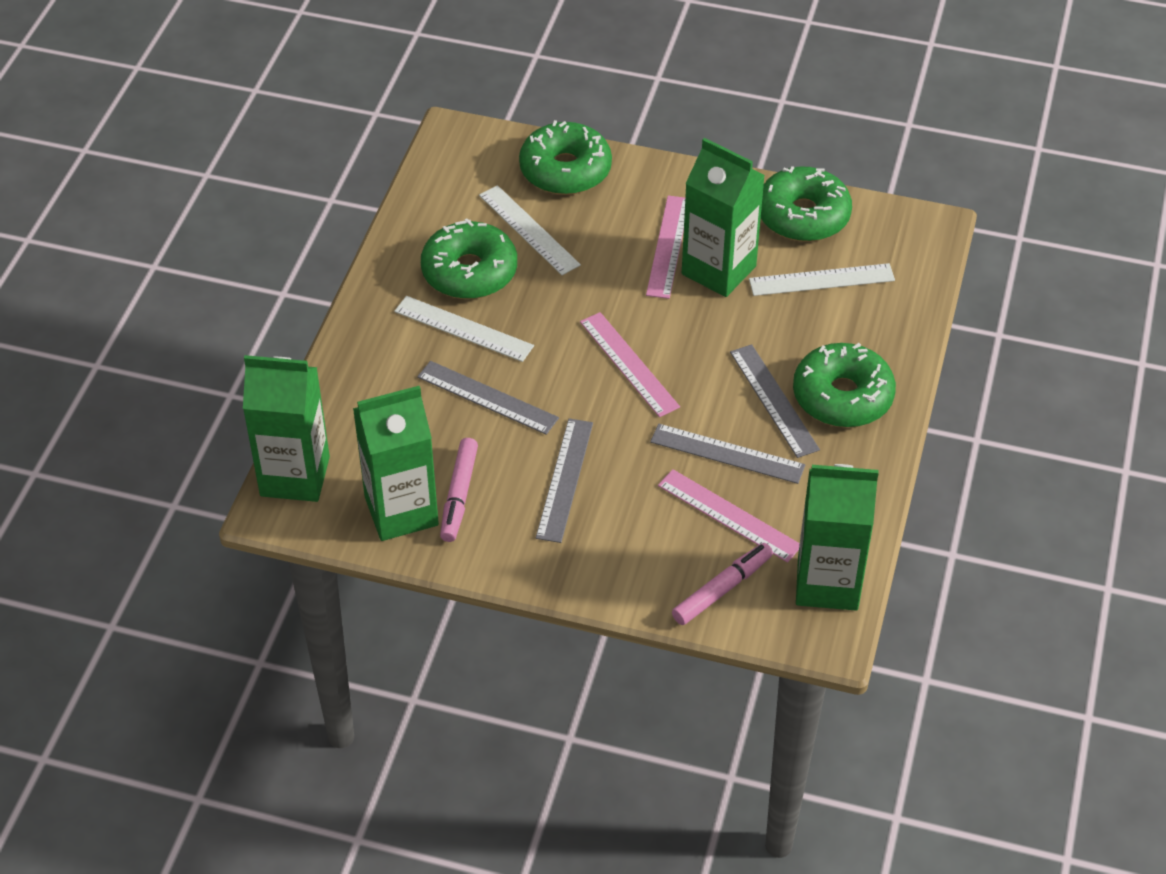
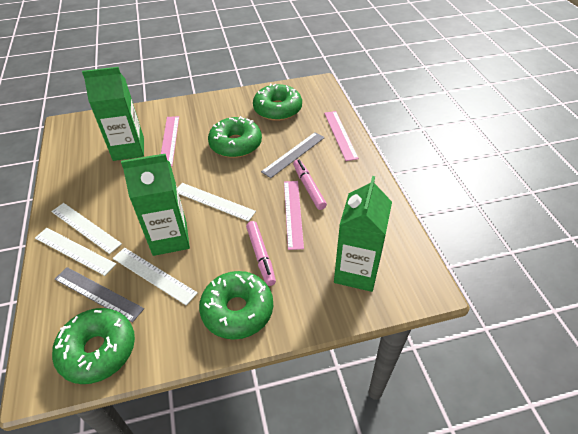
green carton: 4 -> 3
grey ruler: 4 -> 2
white ruler: 3 -> 4

